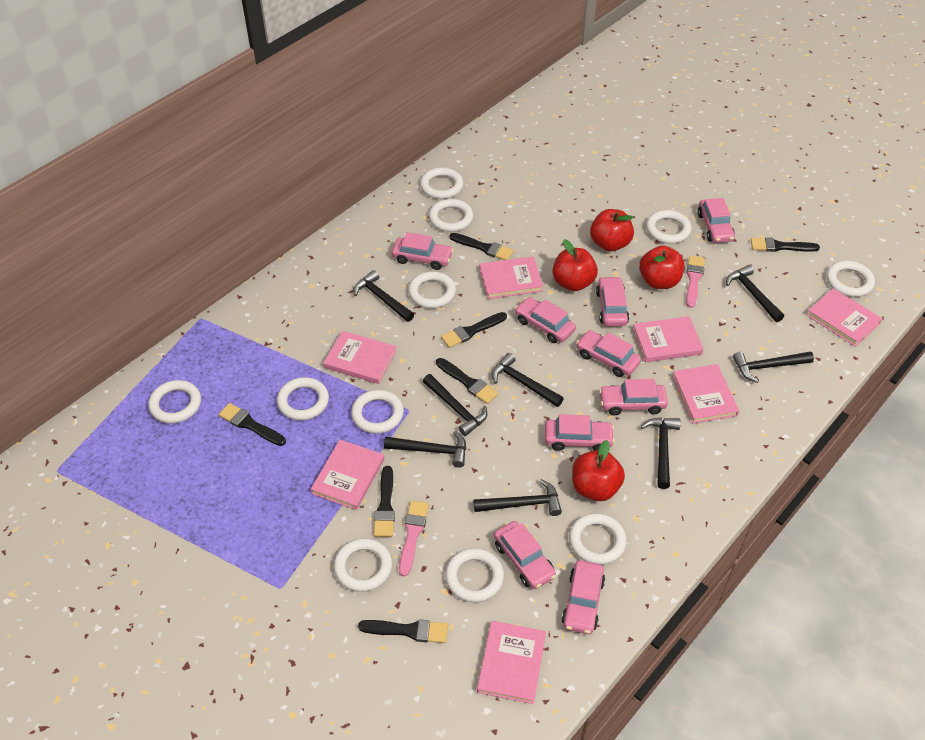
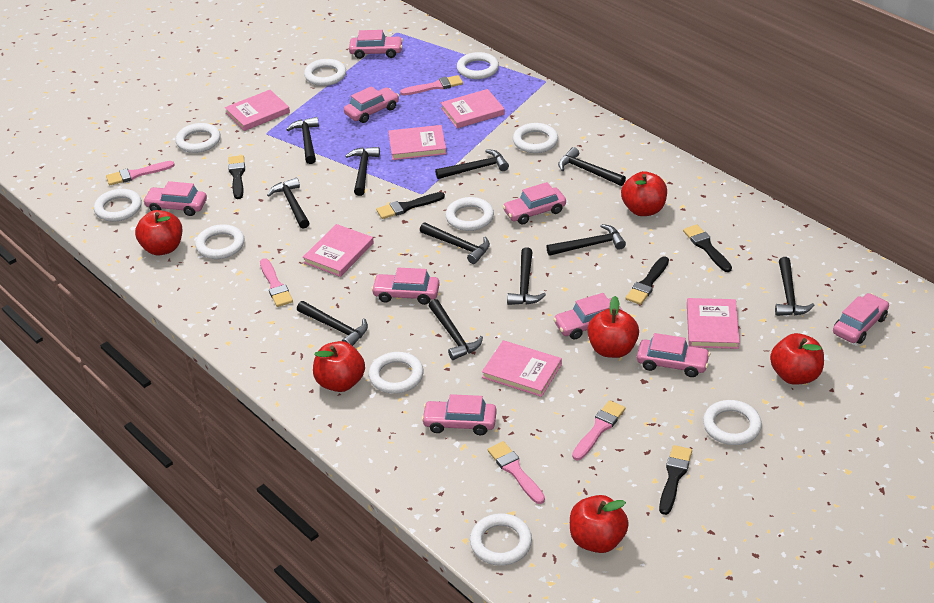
black brush: 7 -> 5
black hammer: 8 -> 11
pink book: 7 -> 6
pink brush: 2 -> 5
red apple: 4 -> 6
white ring: 11 -> 10

